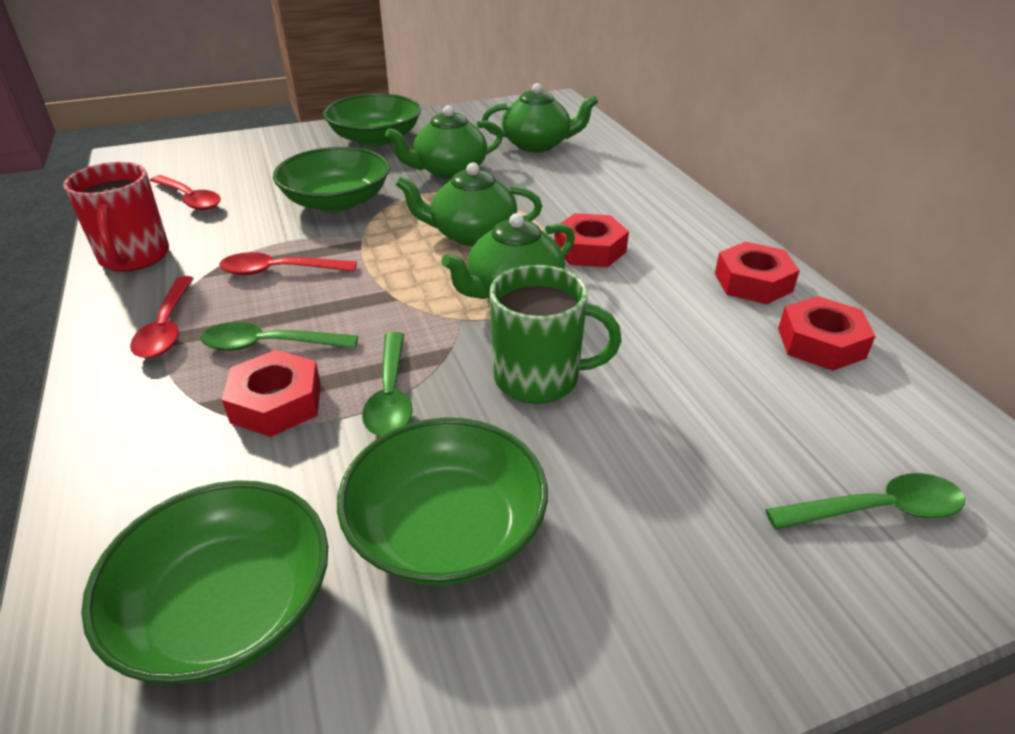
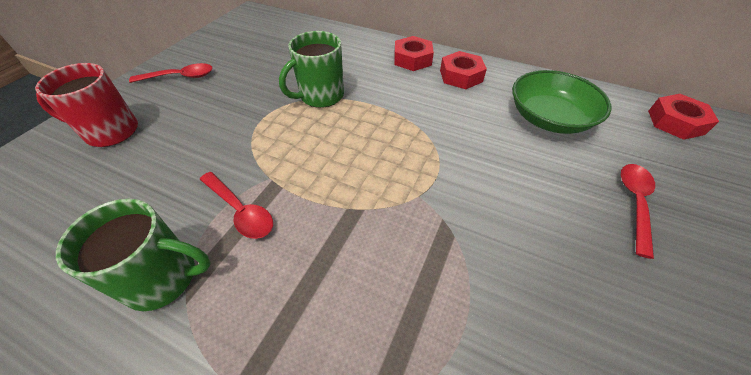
green bowl: 4 -> 1
green mug: 1 -> 2
green spoon: 3 -> 0
green teapot: 4 -> 0
red nut: 4 -> 3

